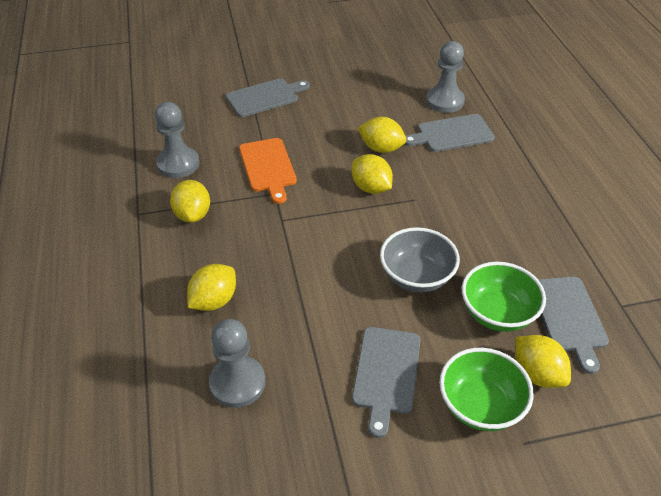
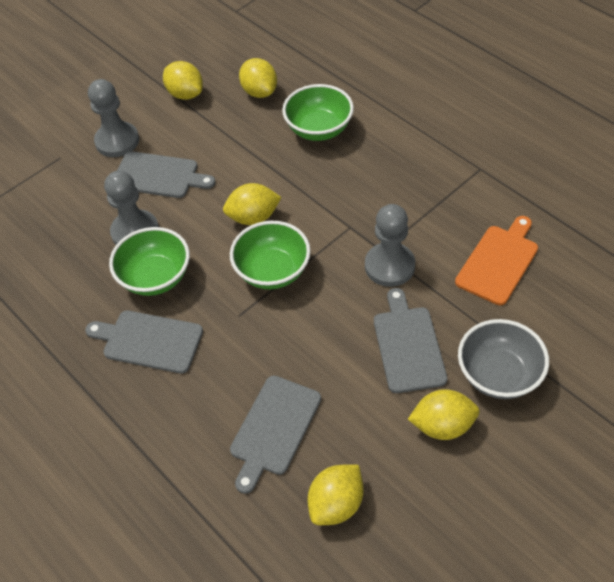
green bowl: 2 -> 3

